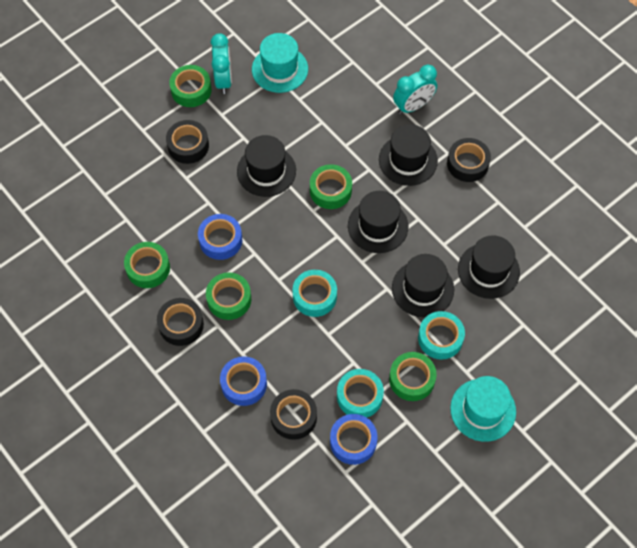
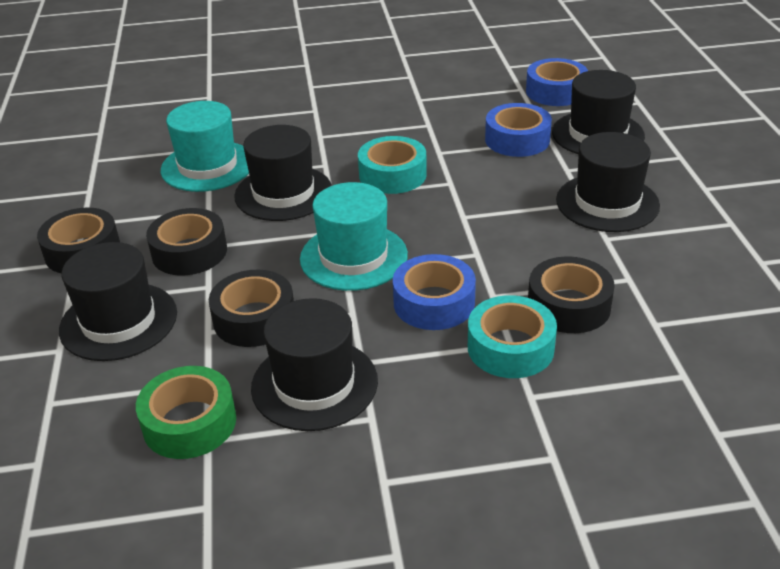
green tape: 5 -> 1
turquoise clock: 2 -> 0
turquoise tape: 3 -> 2

